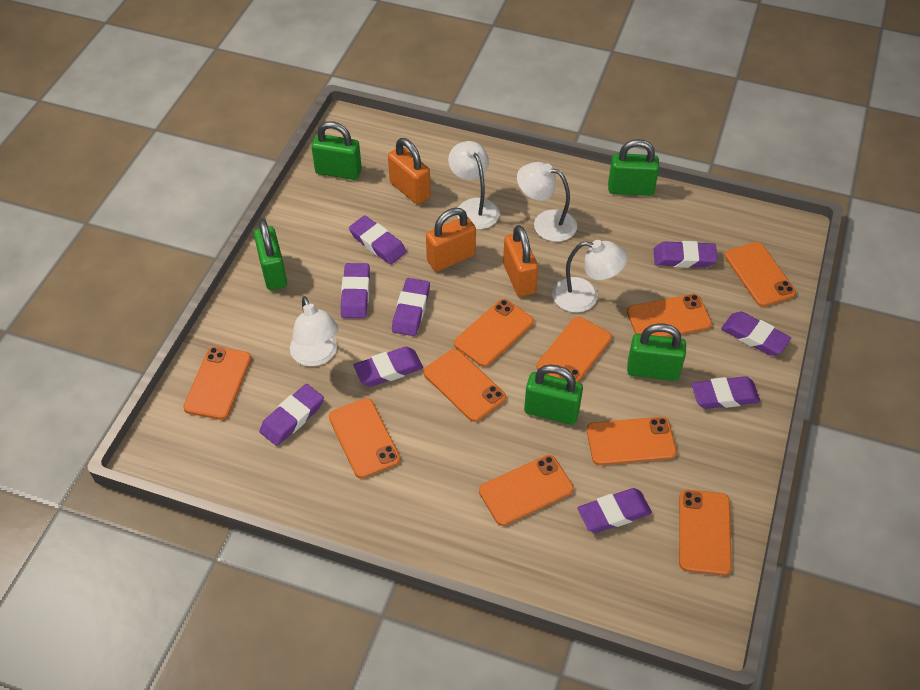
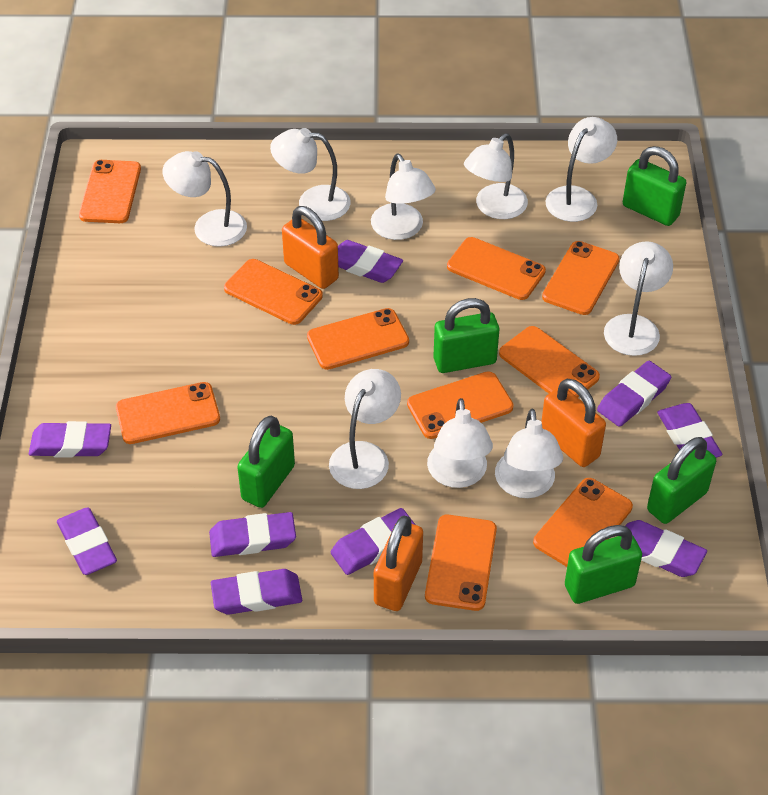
white lamp: 4 -> 9

